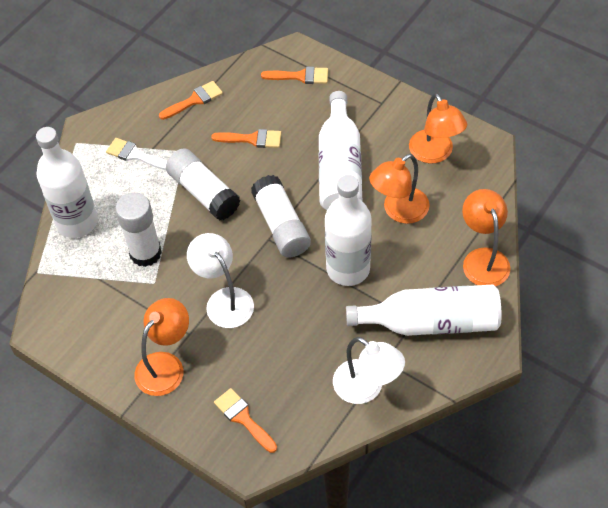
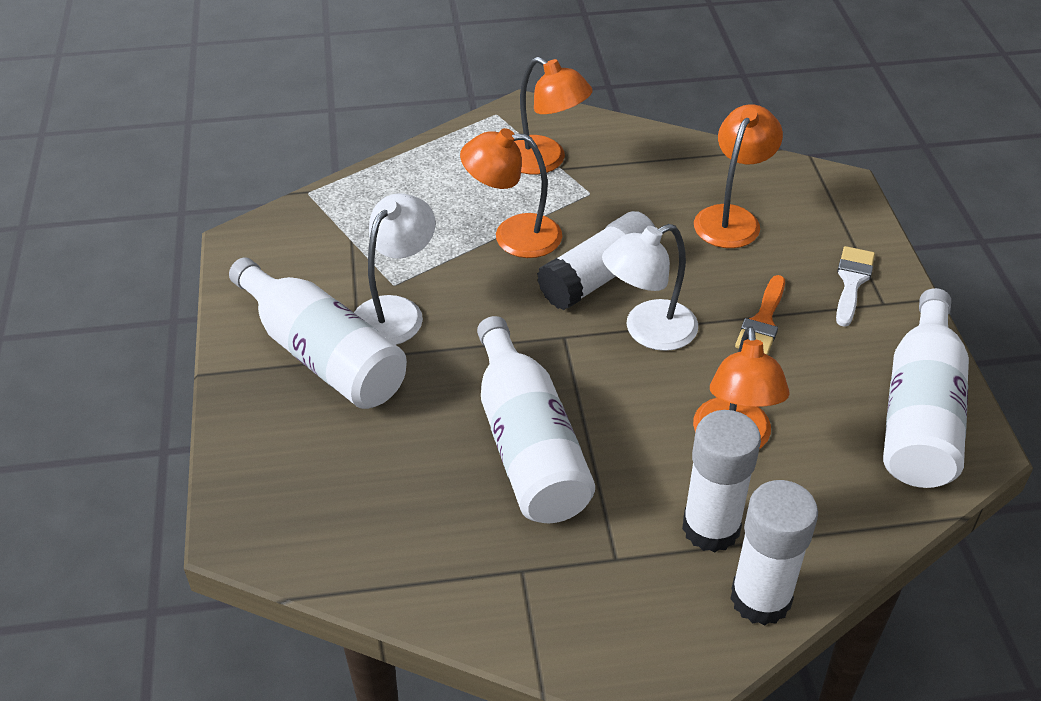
orange brush: 4 -> 1
white bottle: 4 -> 3

